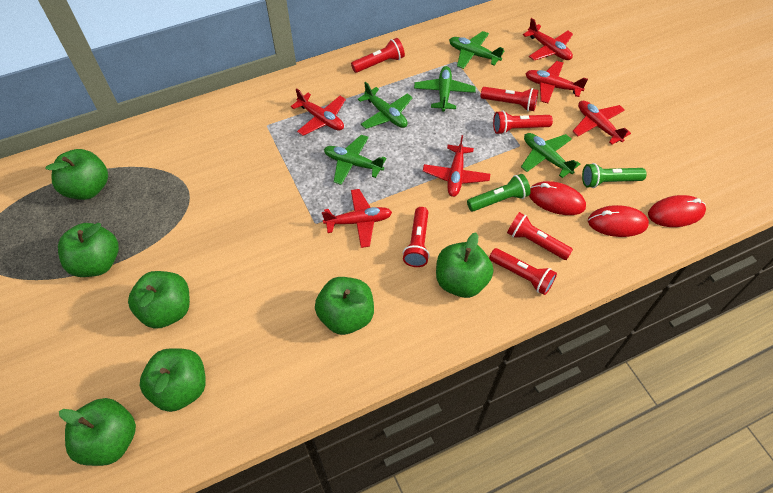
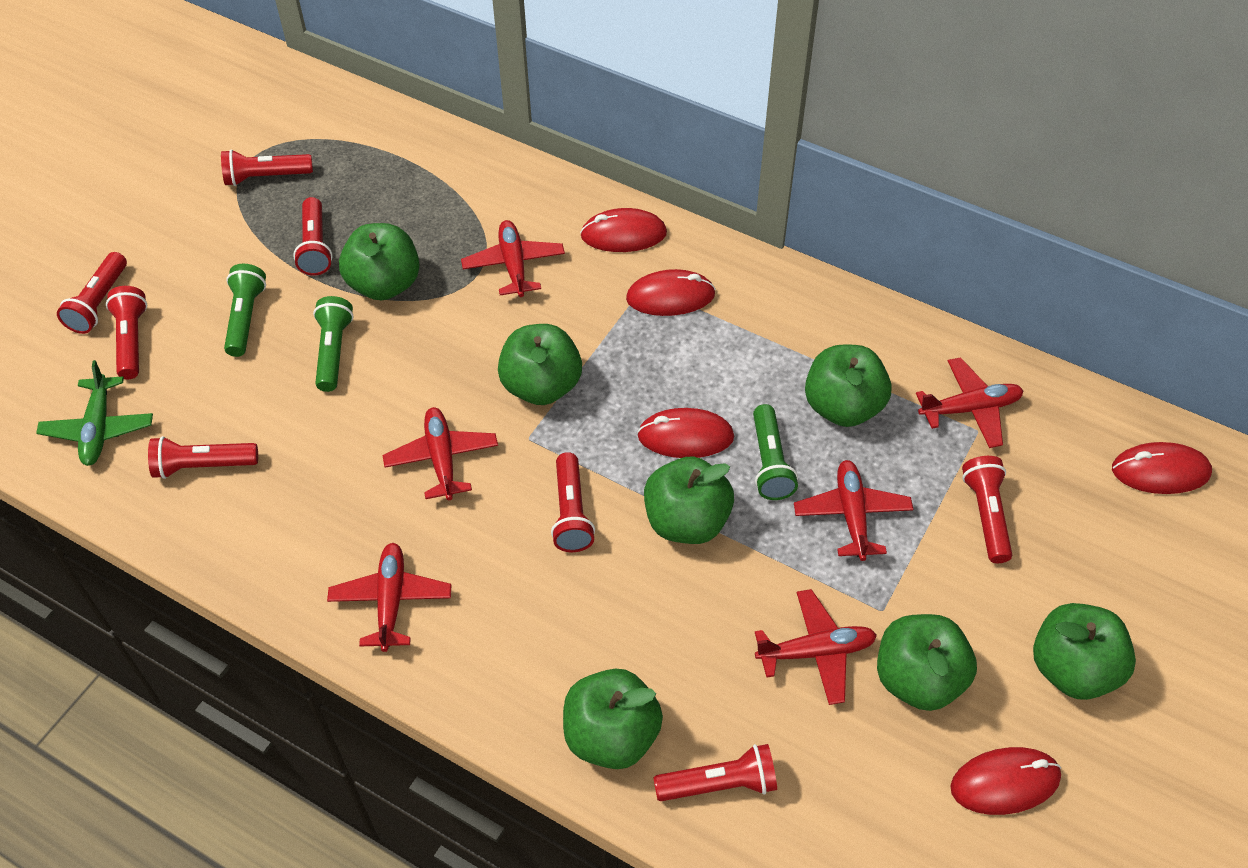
green flashlight: 2 -> 3
green plane: 5 -> 1
red flashlight: 6 -> 8
red mouse: 3 -> 5

